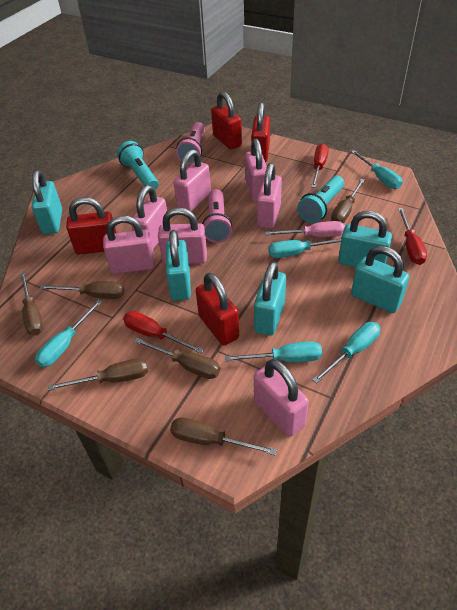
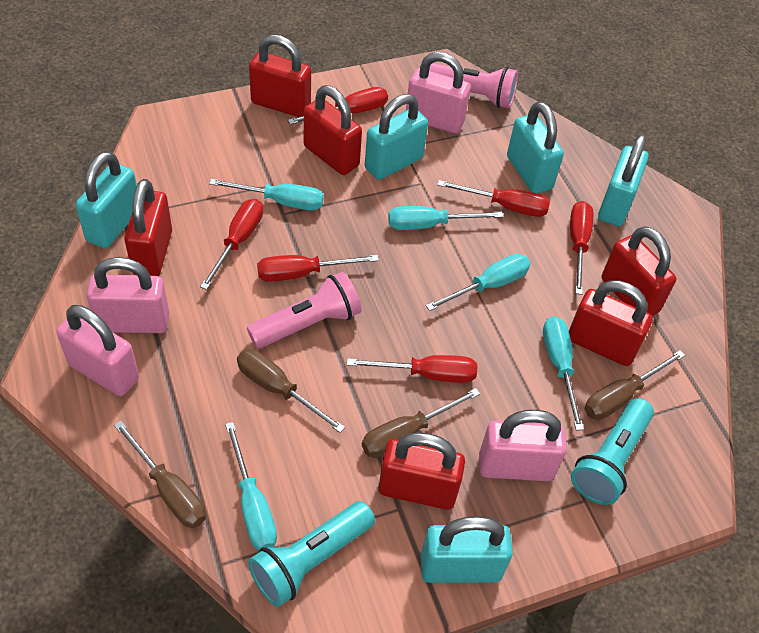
brown screwdriver: 6 -> 4
pink padlock: 7 -> 4
pink screwdriver: 1 -> 0
red padlock: 4 -> 6
red screwdriver: 3 -> 6

